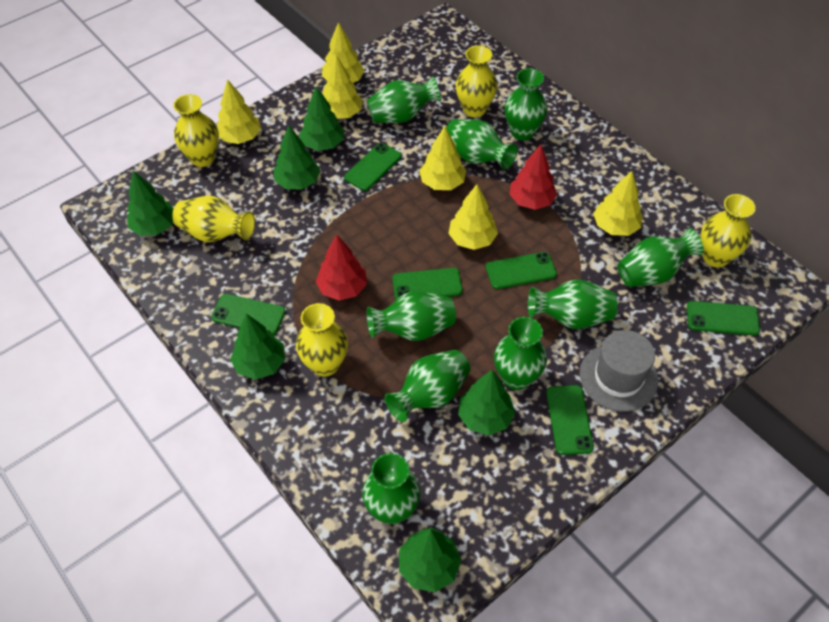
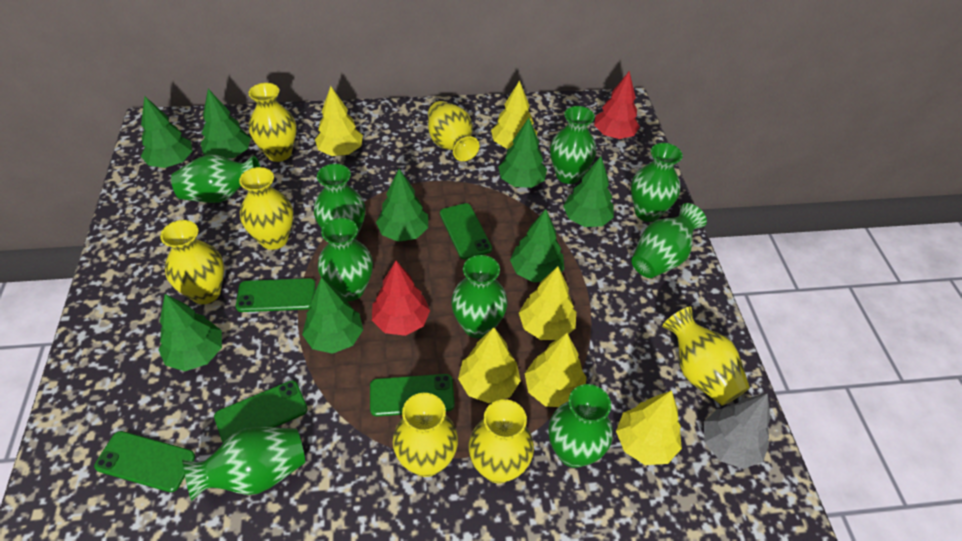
green phone: 6 -> 5
green tree: 6 -> 8
grey hat: 1 -> 0
grey tree: 0 -> 1
yellow vase: 5 -> 7

